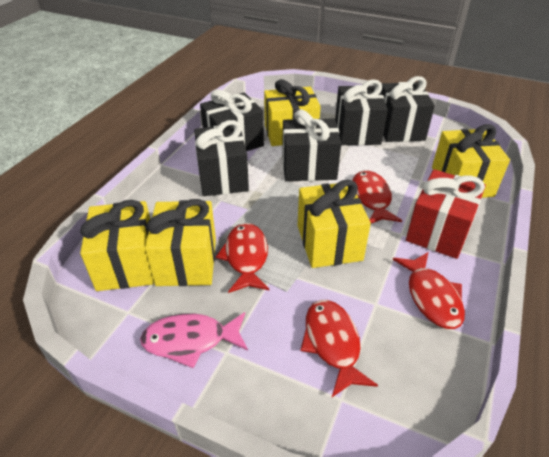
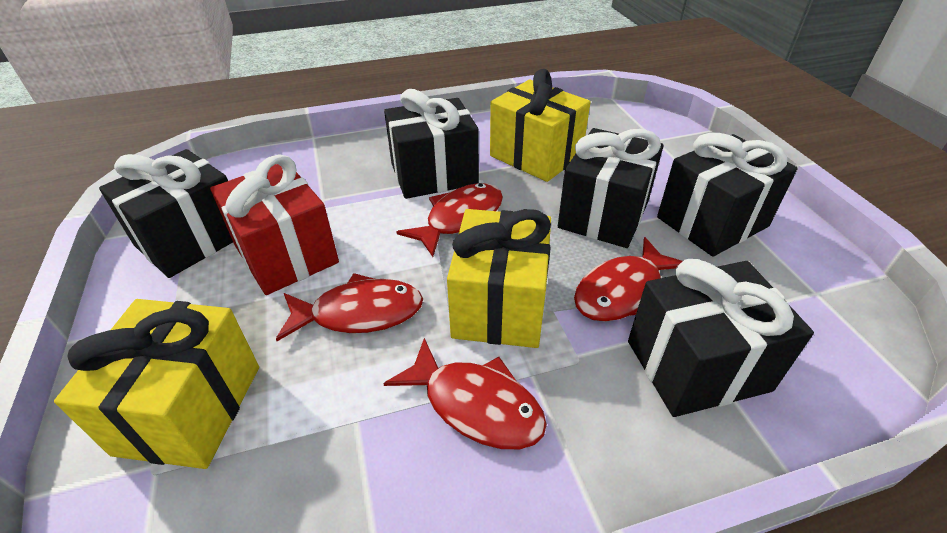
pink fish: 1 -> 0
yellow gift: 5 -> 3

